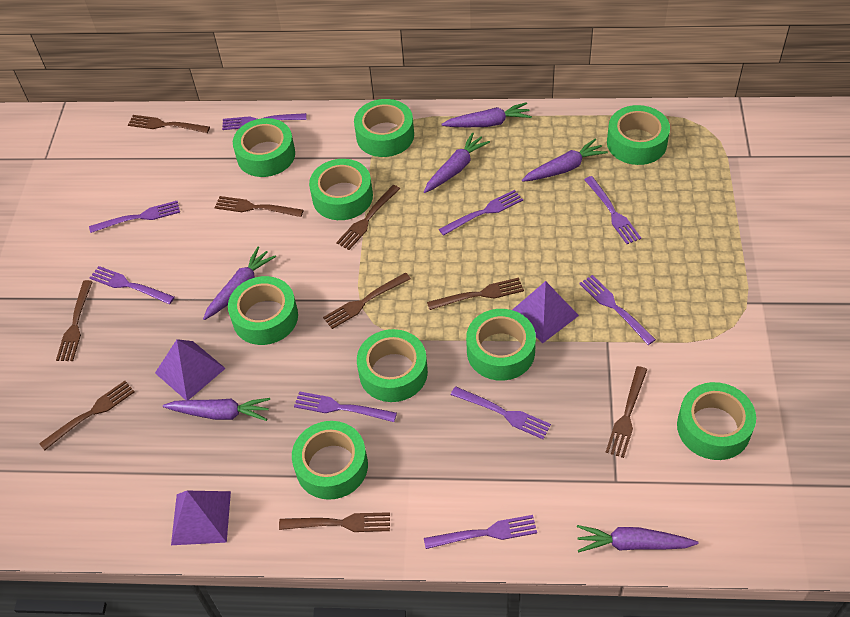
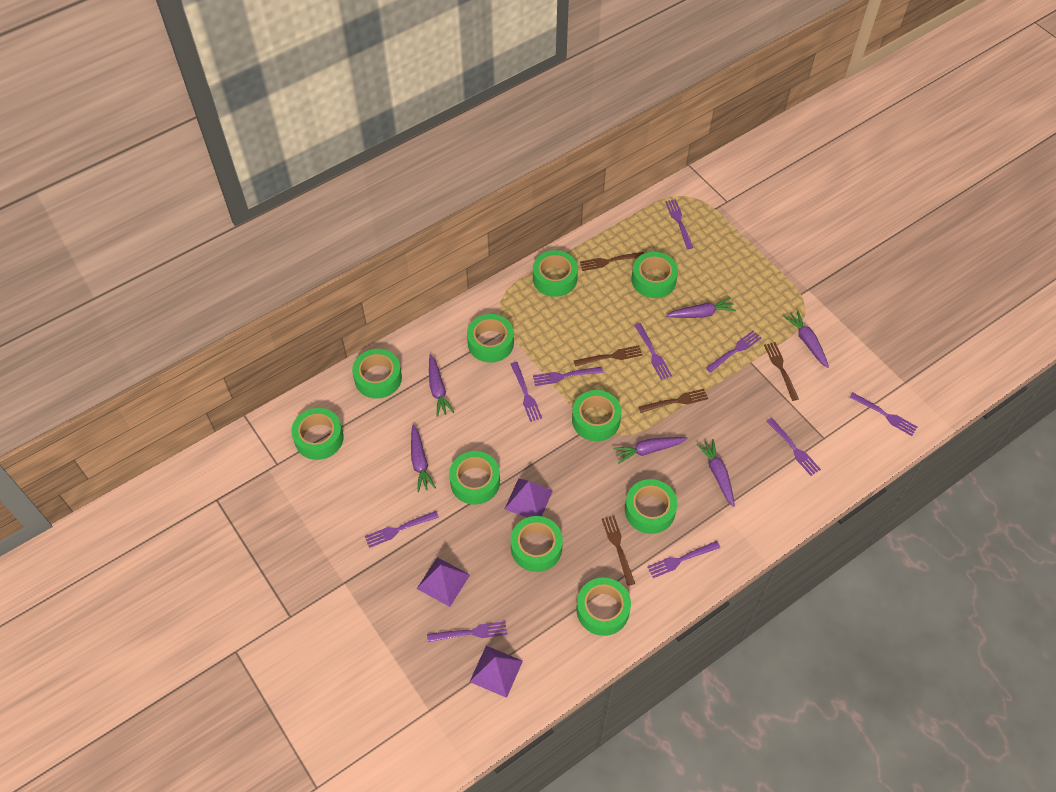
brown fork: 9 -> 5
green tape: 9 -> 10
purple fork: 9 -> 10

